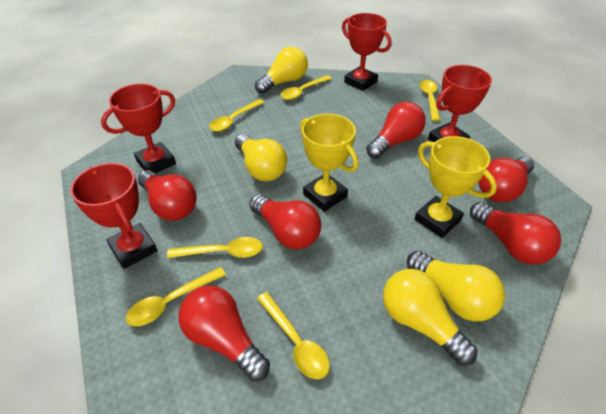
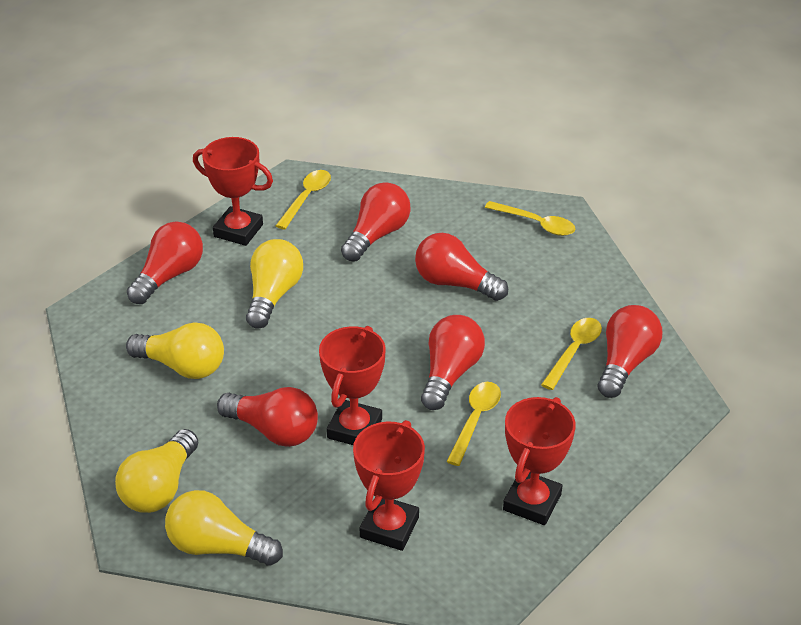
yellow spoon: 6 -> 4
yellow trophy: 2 -> 0

